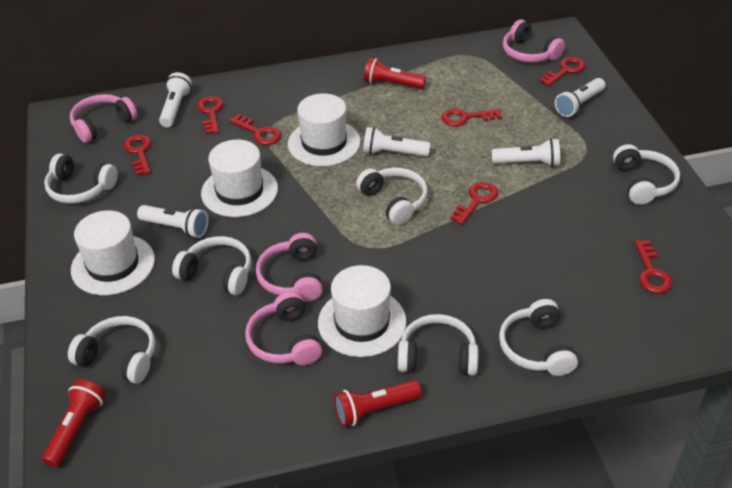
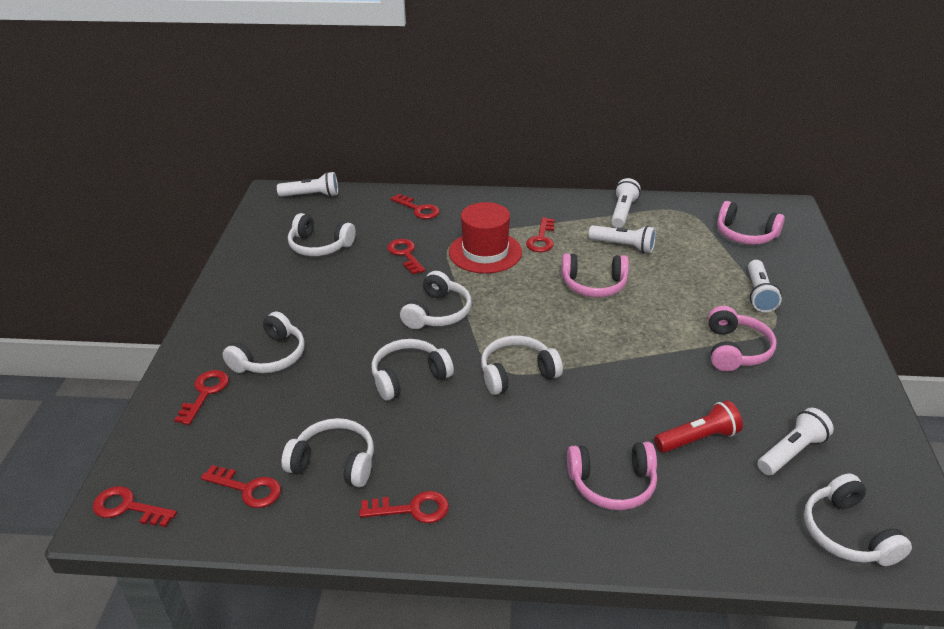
red flashlight: 3 -> 1
red hat: 0 -> 1
white hat: 4 -> 0

